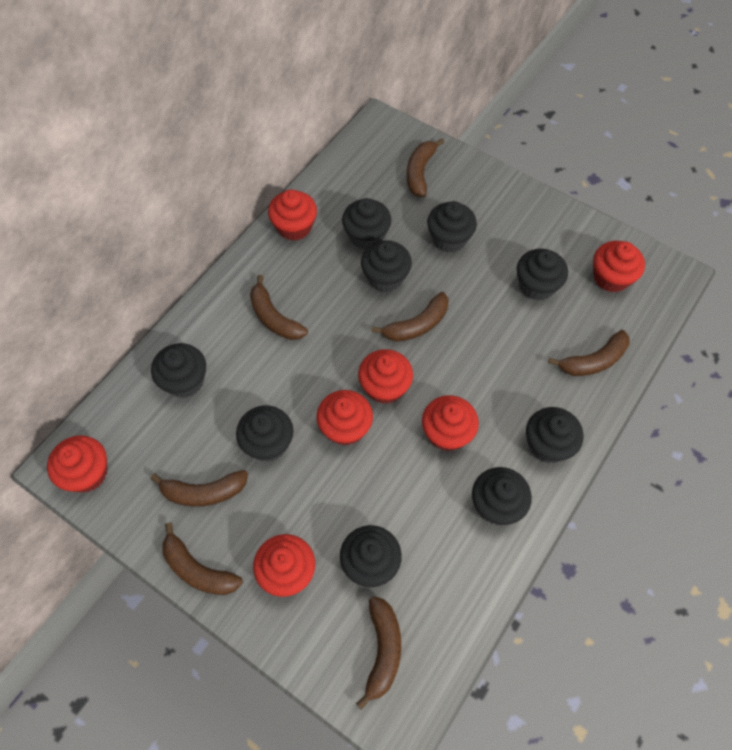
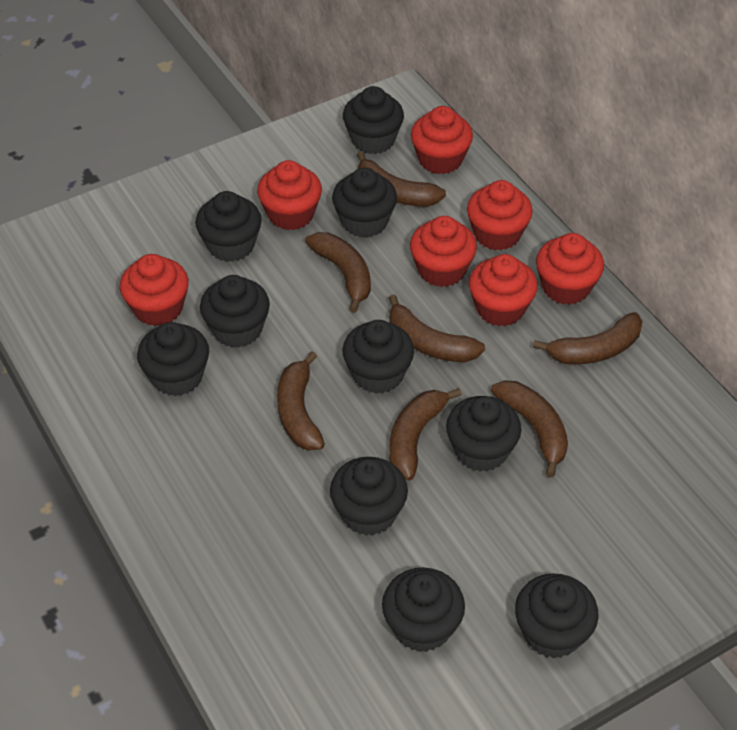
black cupcake: 9 -> 10

